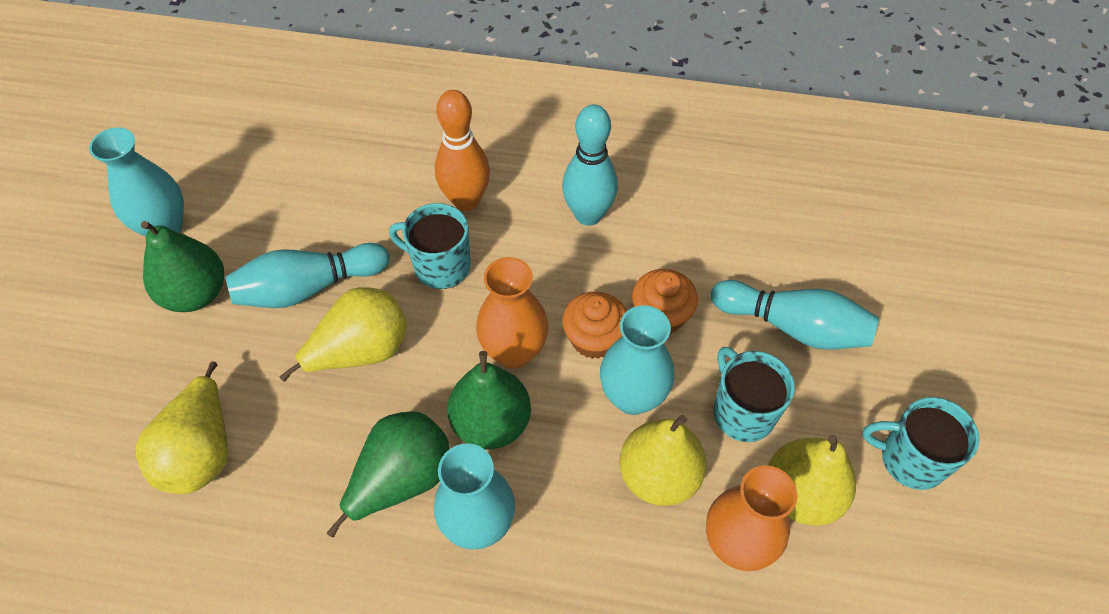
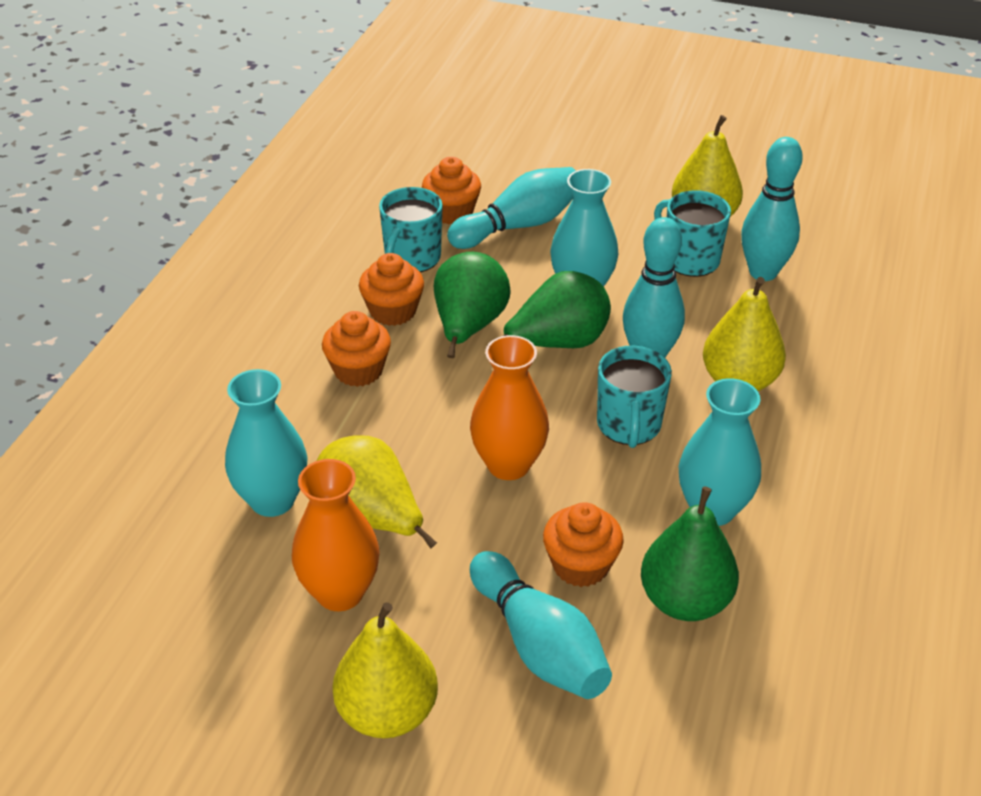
orange bowling pin: 1 -> 0
orange cupcake: 2 -> 4
turquoise bowling pin: 3 -> 4

